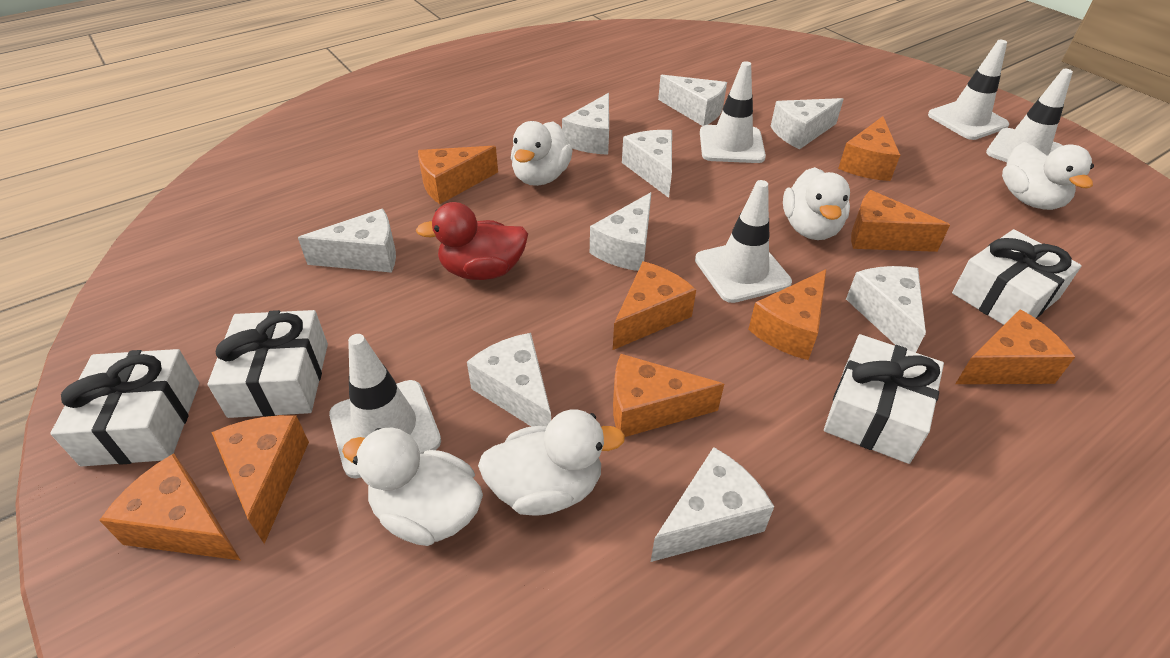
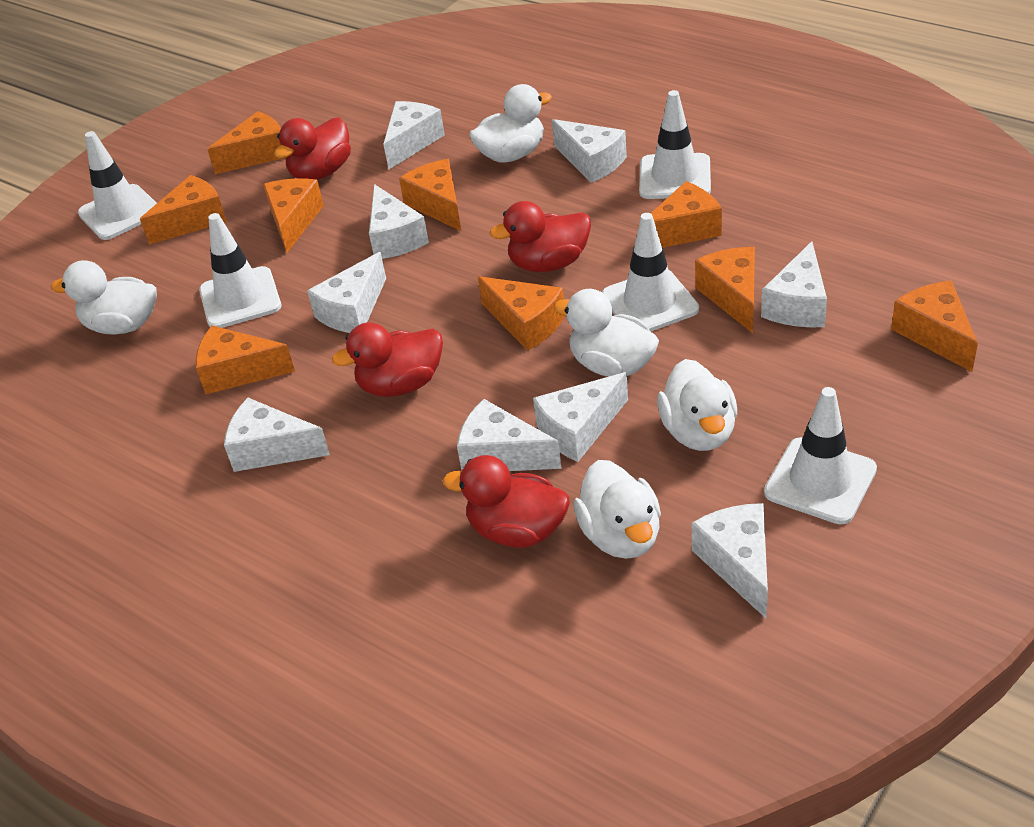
red duck: 1 -> 4
white gift: 4 -> 0

